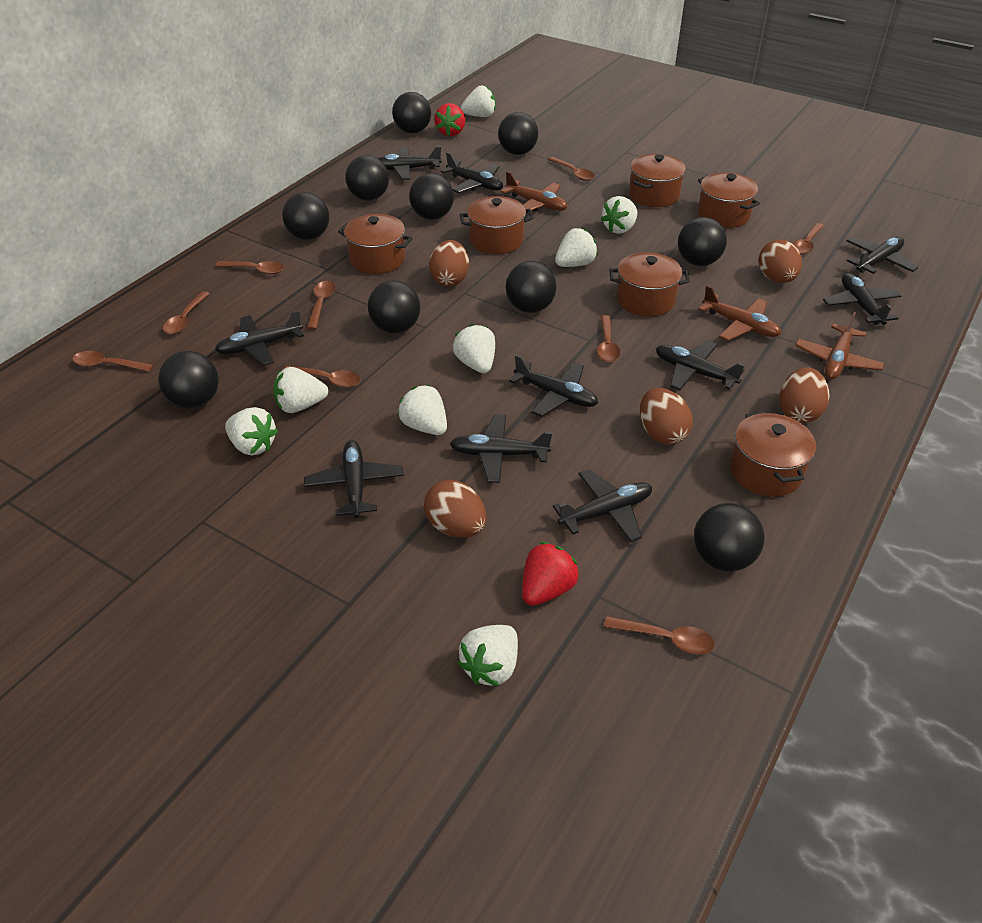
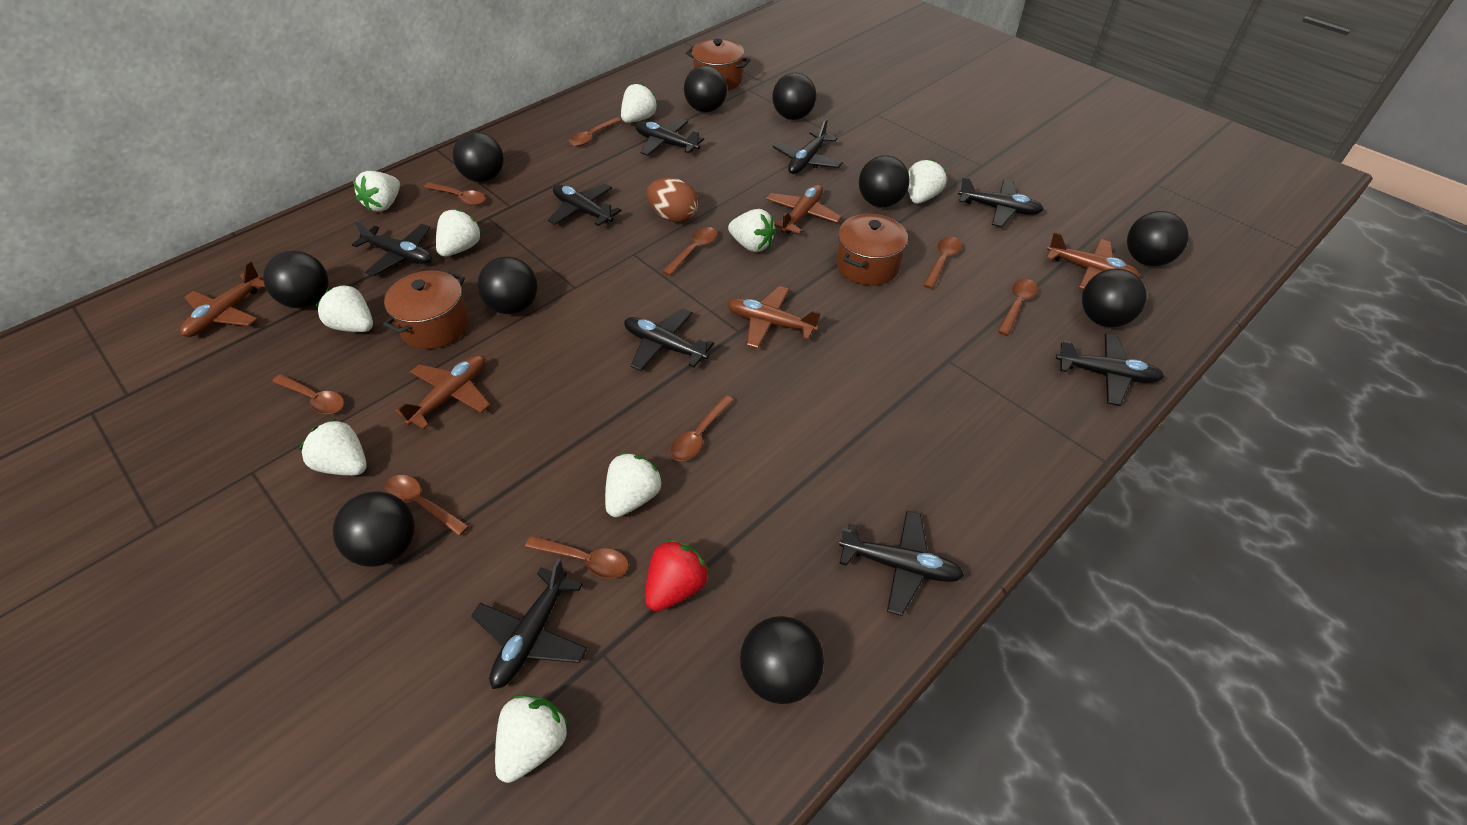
black plane: 10 -> 9
brown egg: 5 -> 1
brown plane: 3 -> 5
brown pot: 6 -> 3
red strawberry: 2 -> 1
white strawberry: 8 -> 9

